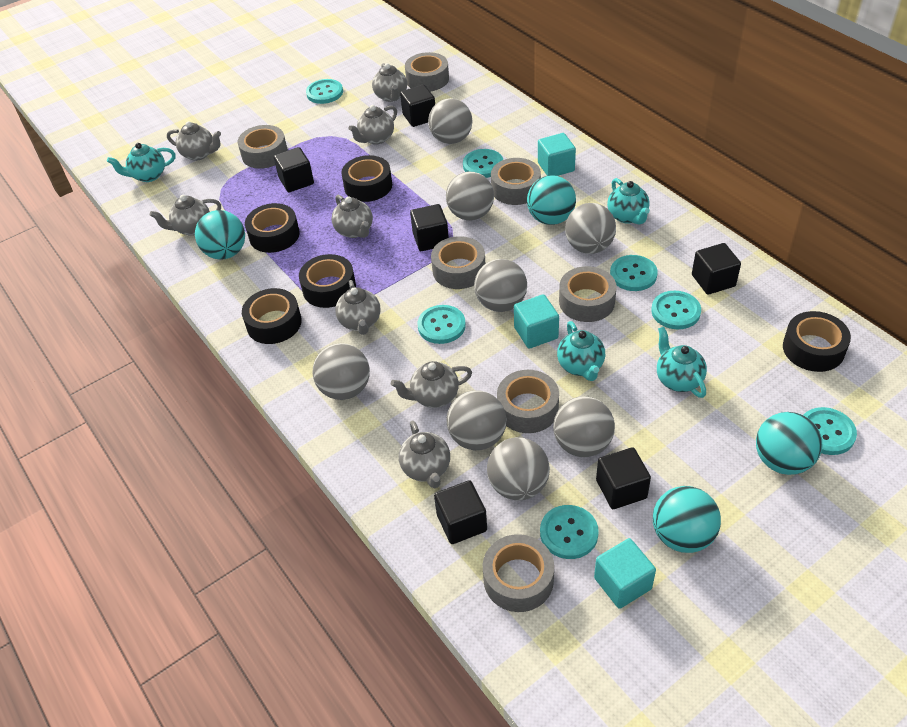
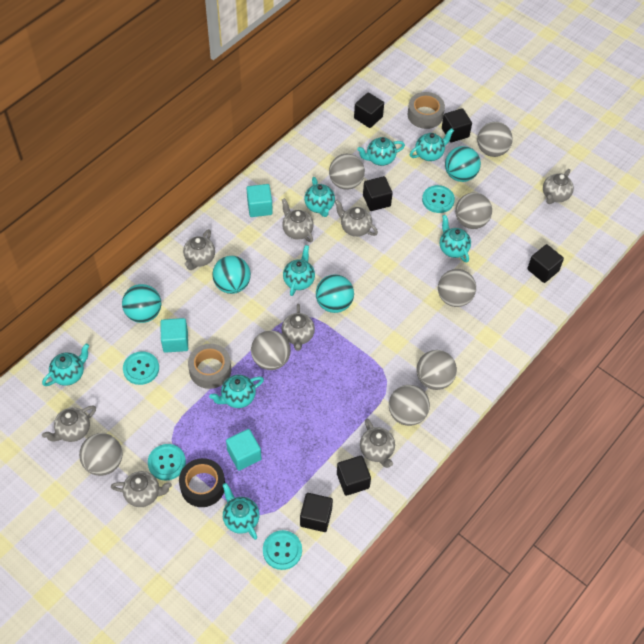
black tape: 5 -> 1
grey tape: 7 -> 2
turquoise button: 7 -> 4
turquoise teapot: 4 -> 8

